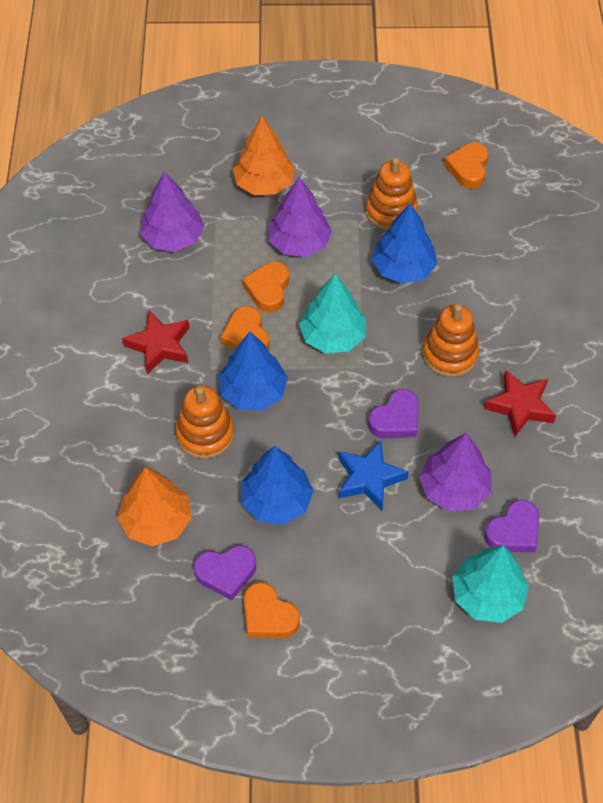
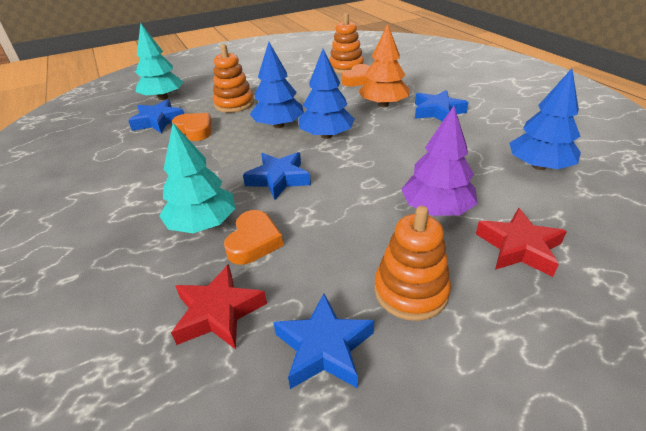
blue star: 1 -> 4
orange heart: 4 -> 3
orange tree: 2 -> 1
purple heart: 3 -> 0
purple tree: 3 -> 1

